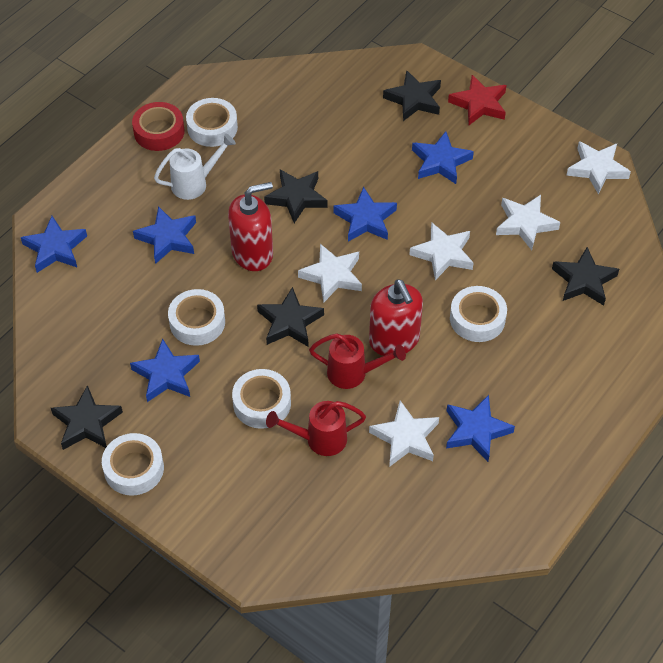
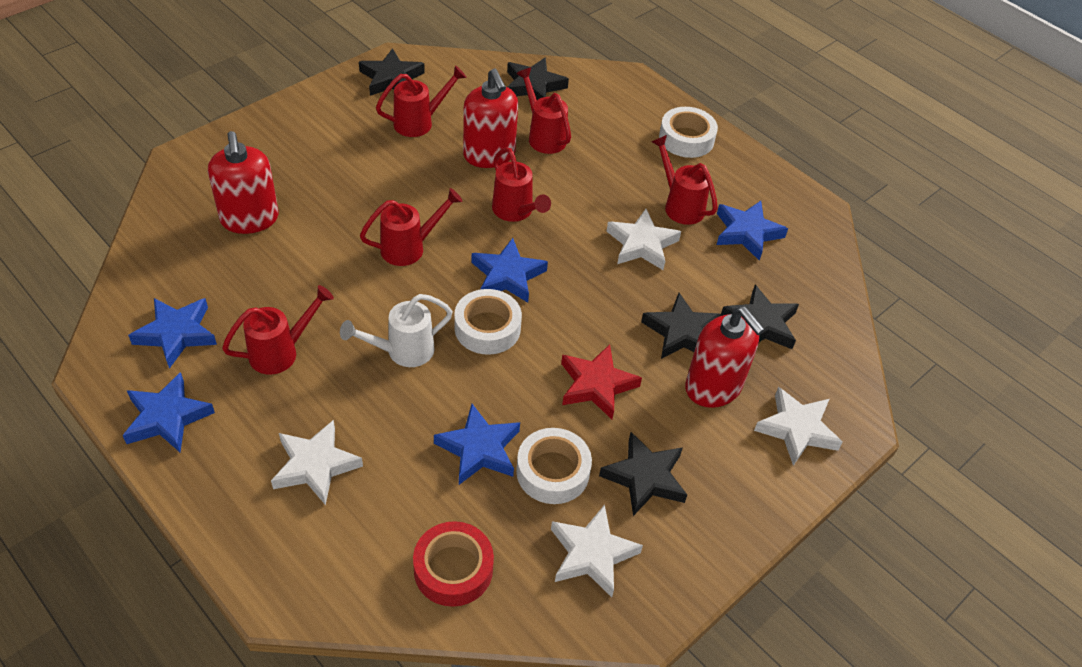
blue star: 6 -> 5
red soap dispenser: 2 -> 3
red watering can: 2 -> 6
white star: 5 -> 4
white tape: 5 -> 3

